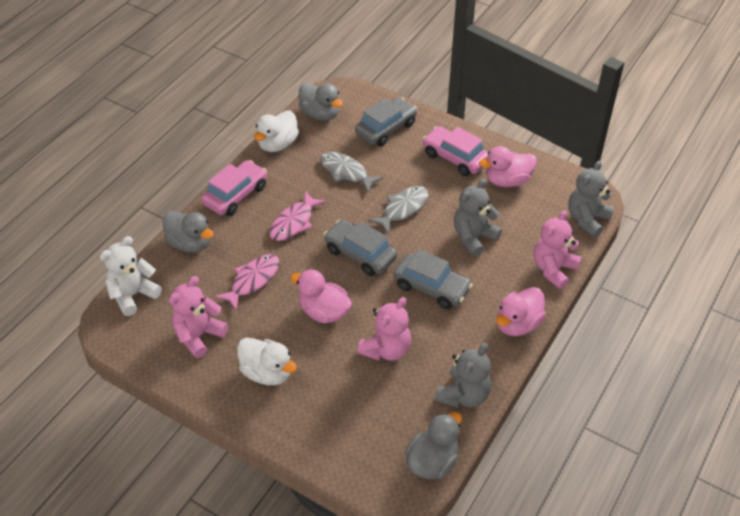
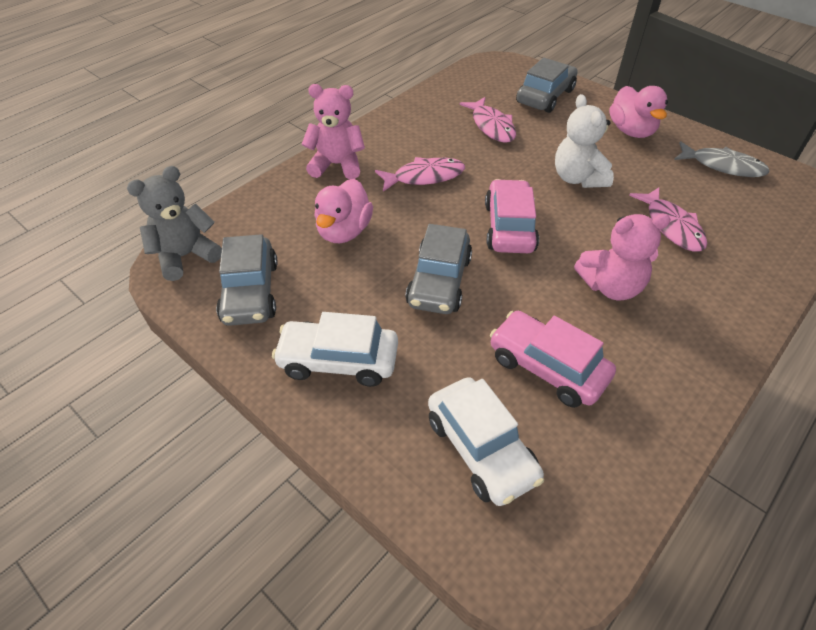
grey duck: 3 -> 0
grey fish: 2 -> 1
grey teddy bear: 3 -> 1
pink duck: 3 -> 2
pink fish: 2 -> 3
pink teddy bear: 3 -> 2
white car: 0 -> 2
white duck: 2 -> 0

